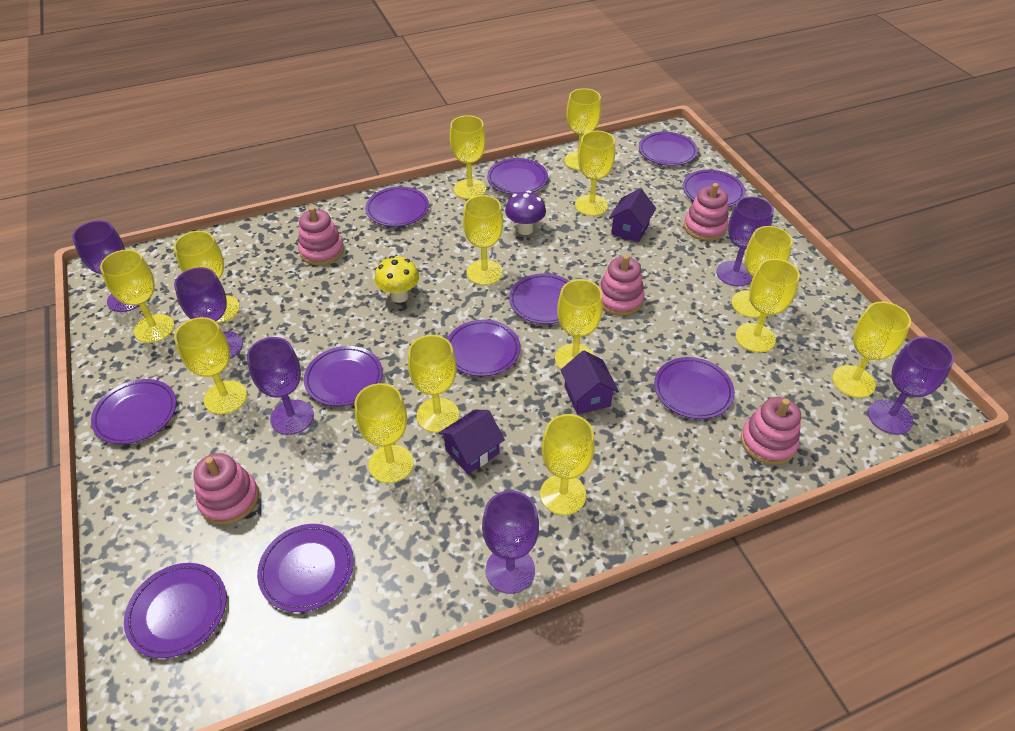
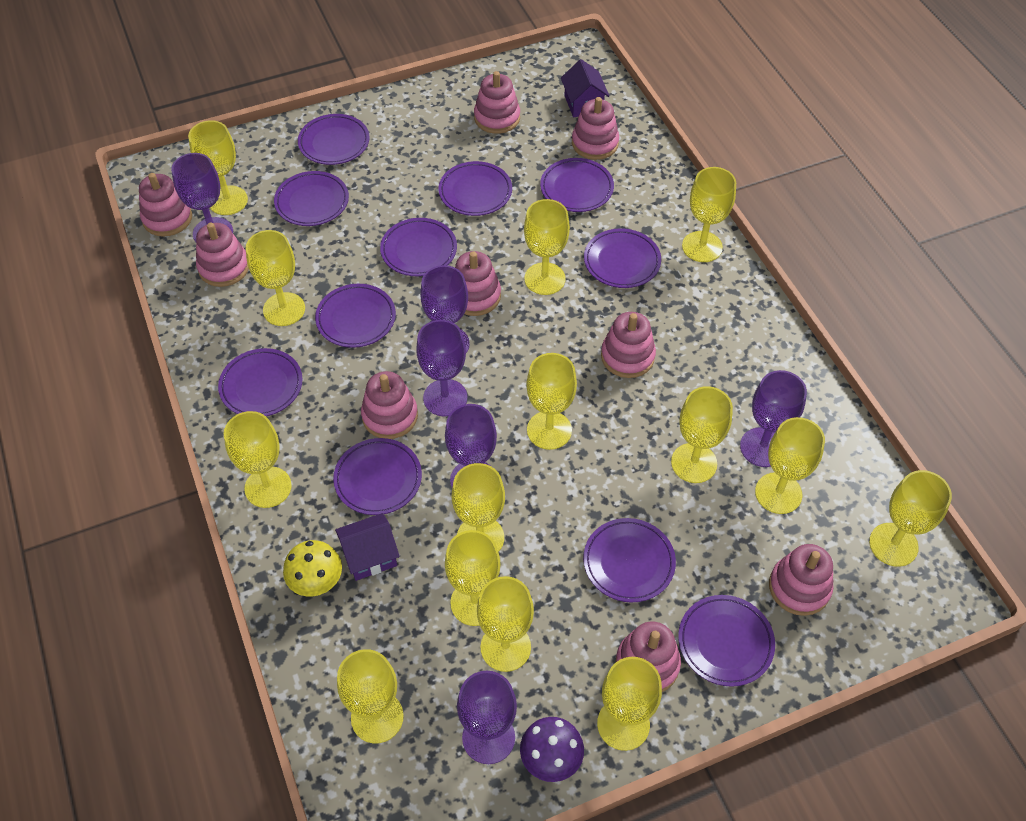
pink stacking toy: 5 -> 9
purple house: 3 -> 2

